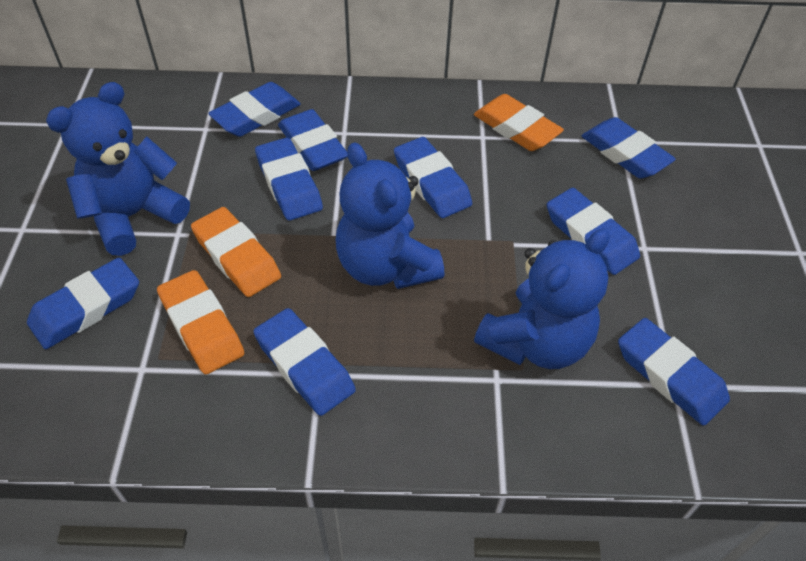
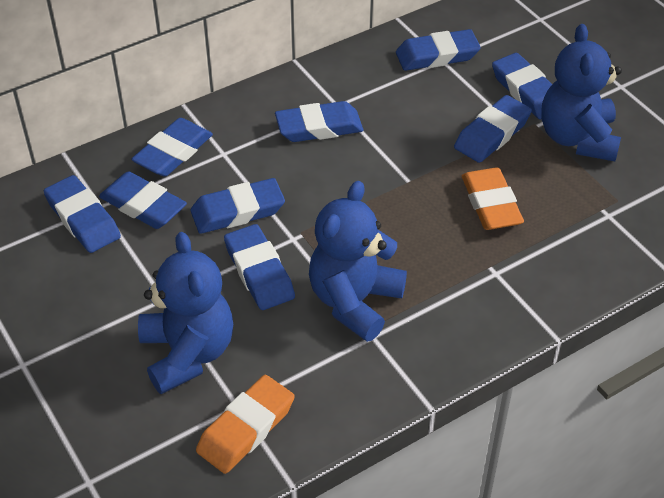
orange eraser: 3 -> 2

